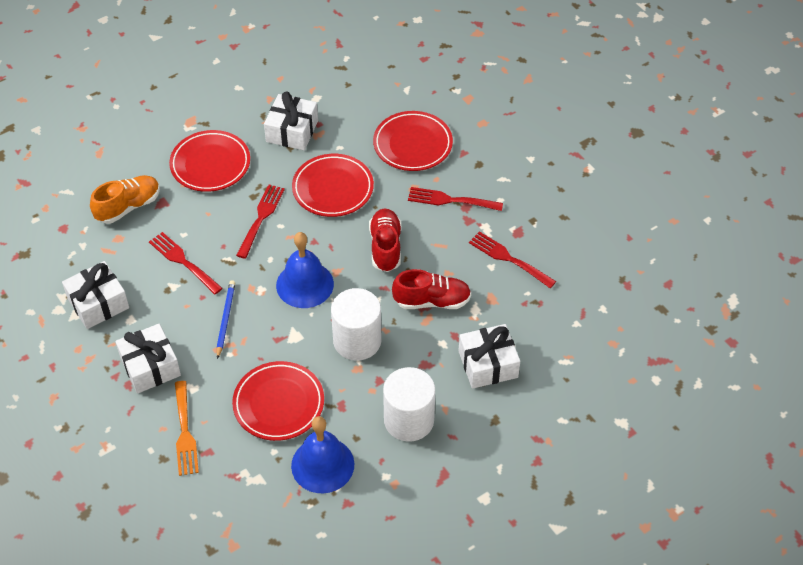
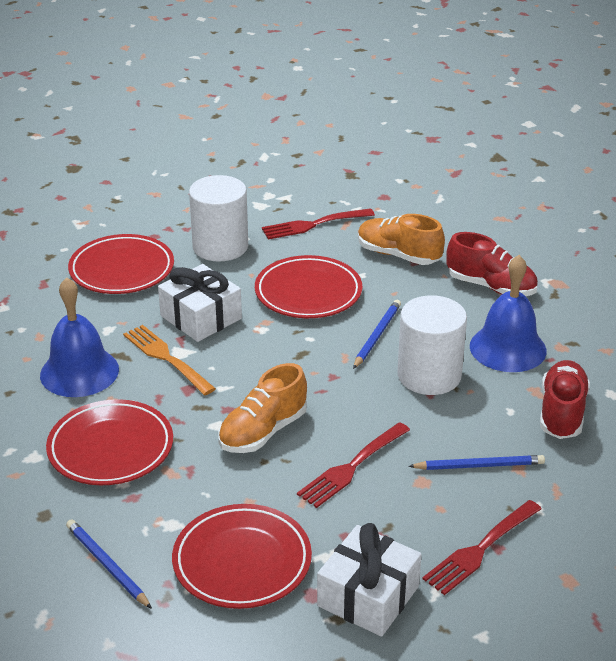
blue pencil: 1 -> 3
orange shoe: 1 -> 2
red fork: 4 -> 3
white gift: 4 -> 2

